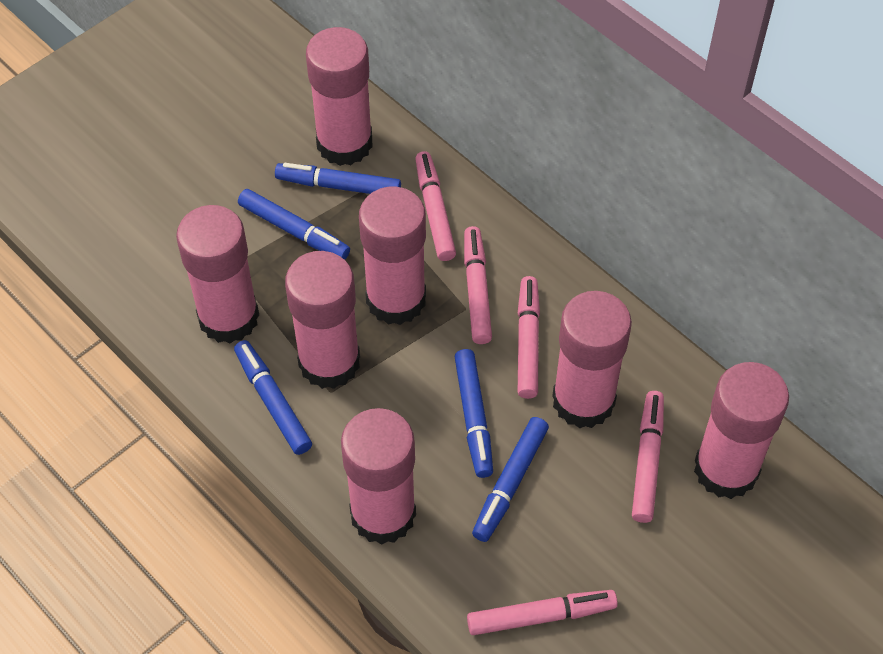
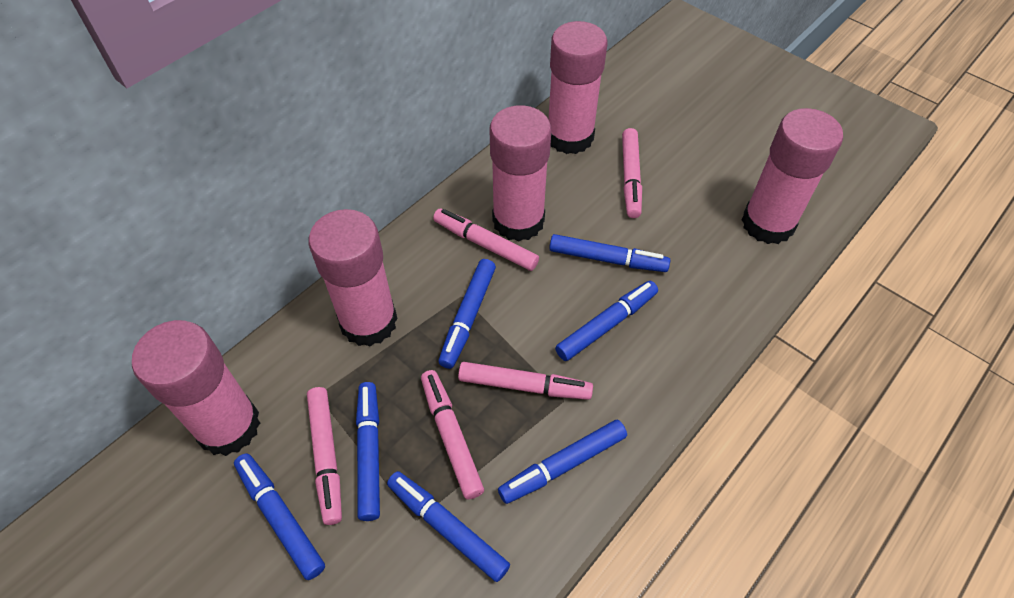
blue marker: 5 -> 7
pink glue stick: 7 -> 5

